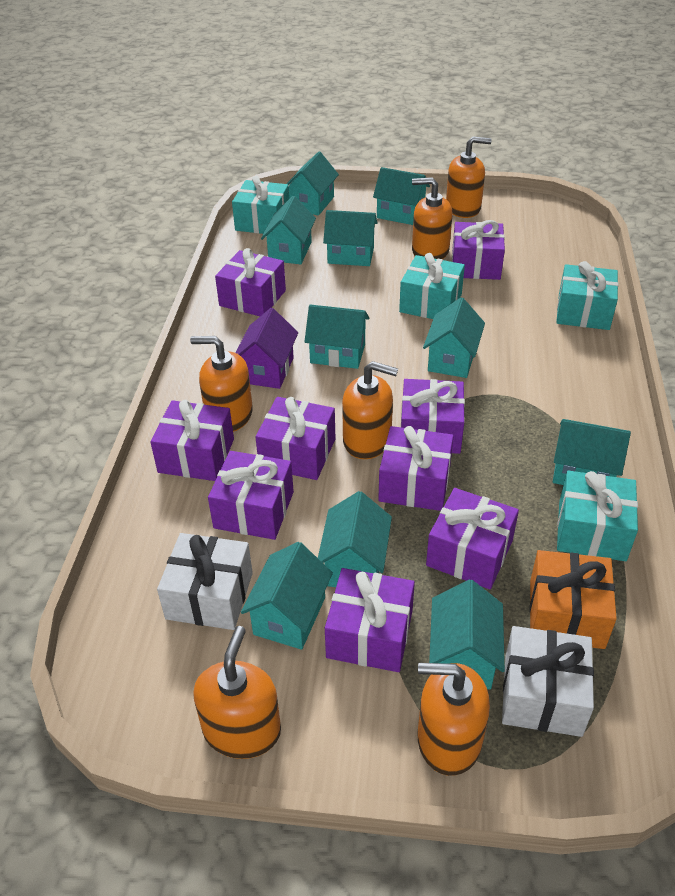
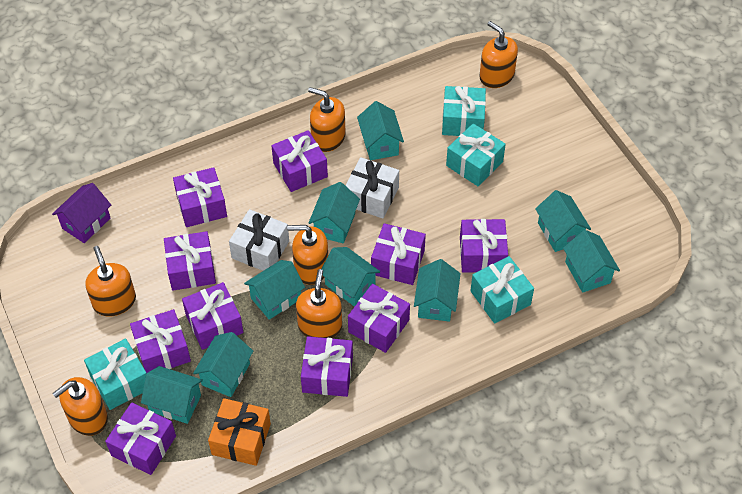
purple gift: 9 -> 10
turquoise house: 10 -> 9

